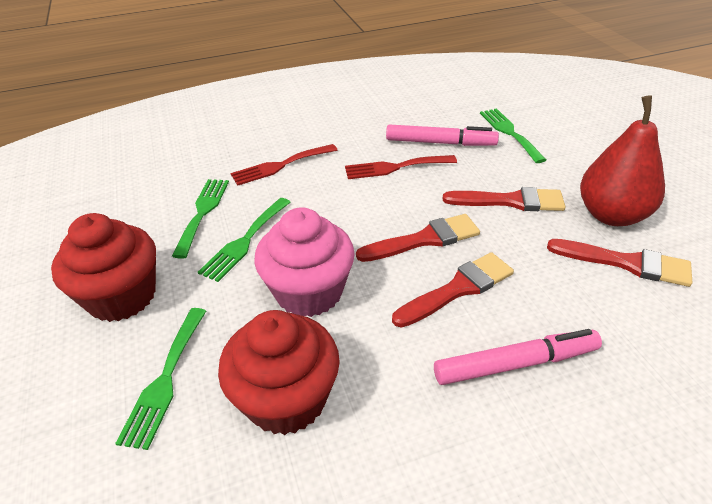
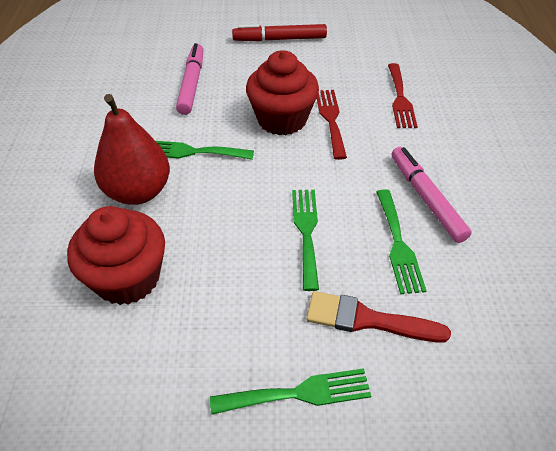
pink cupcake: 1 -> 0
red brush: 4 -> 1
red marker: 0 -> 1

